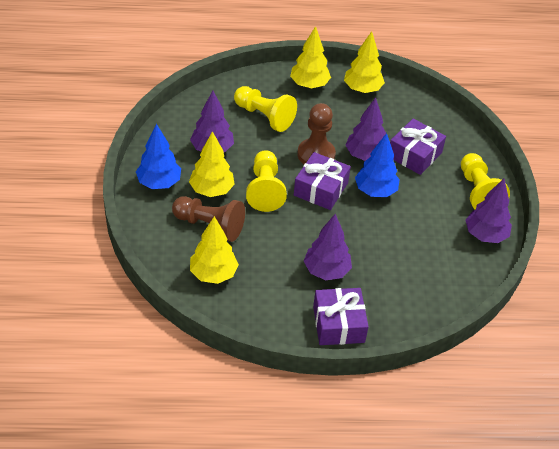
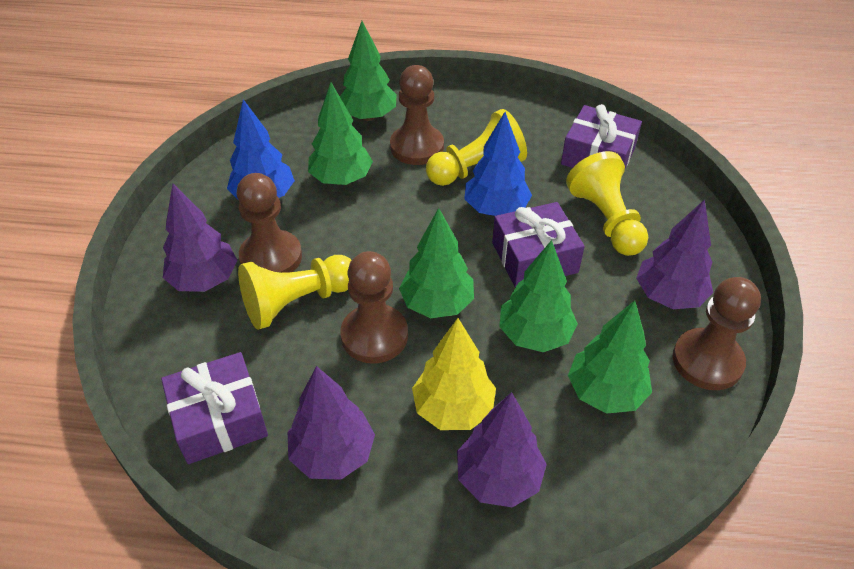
brown pawn: 2 -> 4
green tree: 0 -> 5
yellow tree: 4 -> 1

